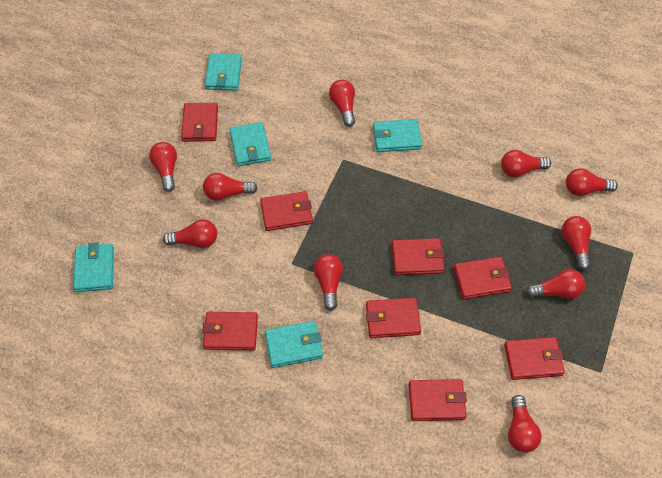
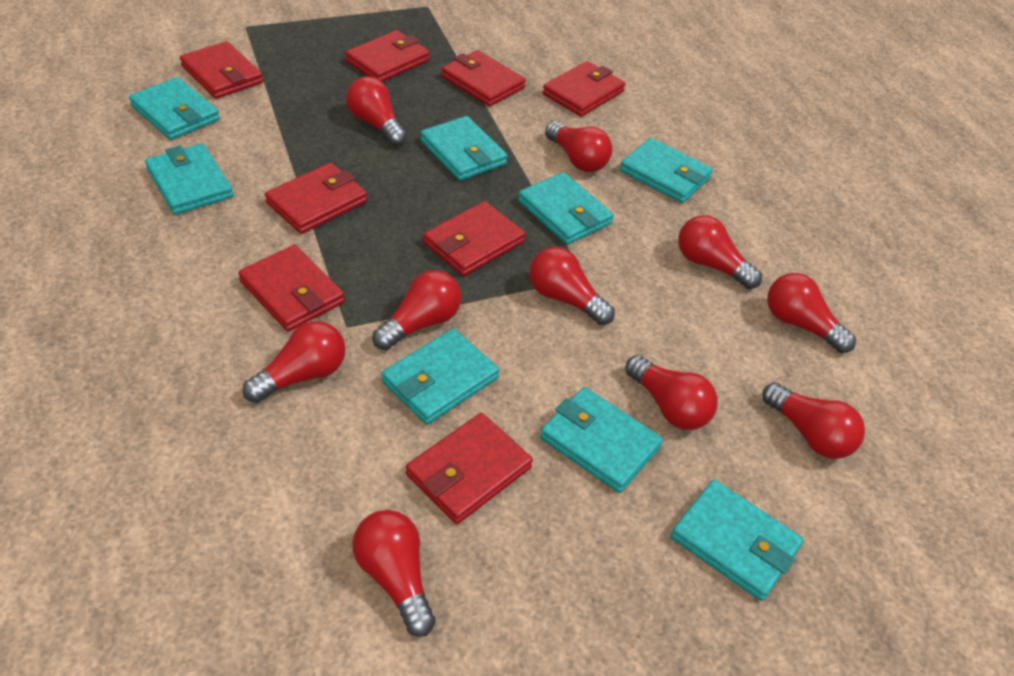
turquoise wallet: 5 -> 8

